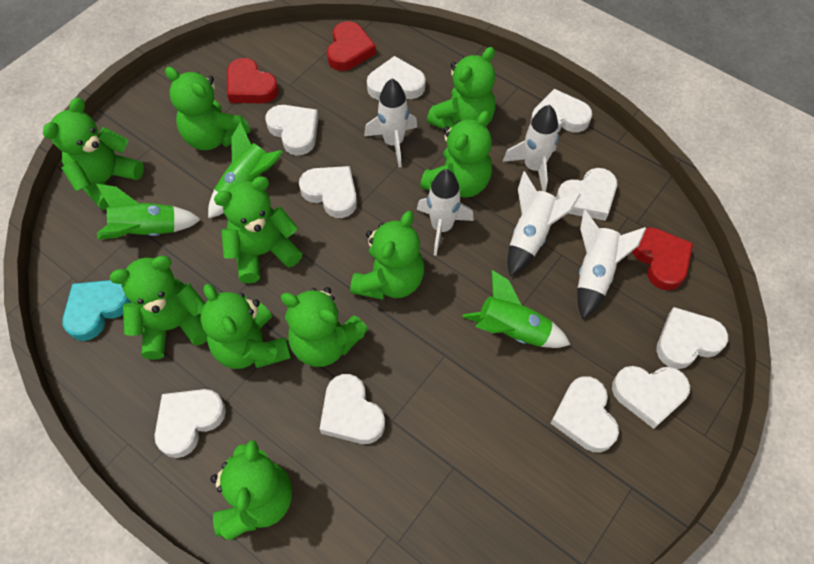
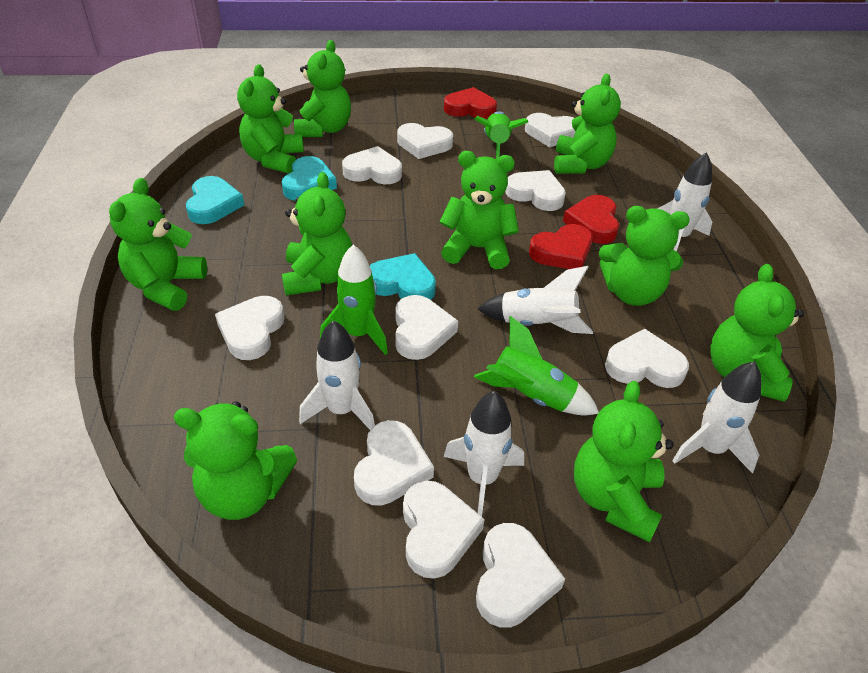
turquoise heart: 1 -> 3

